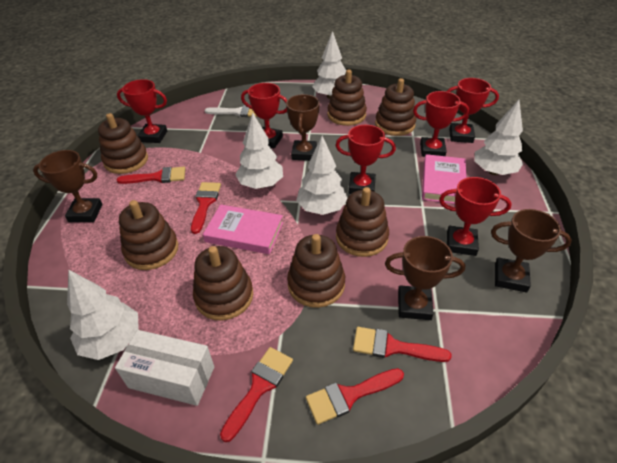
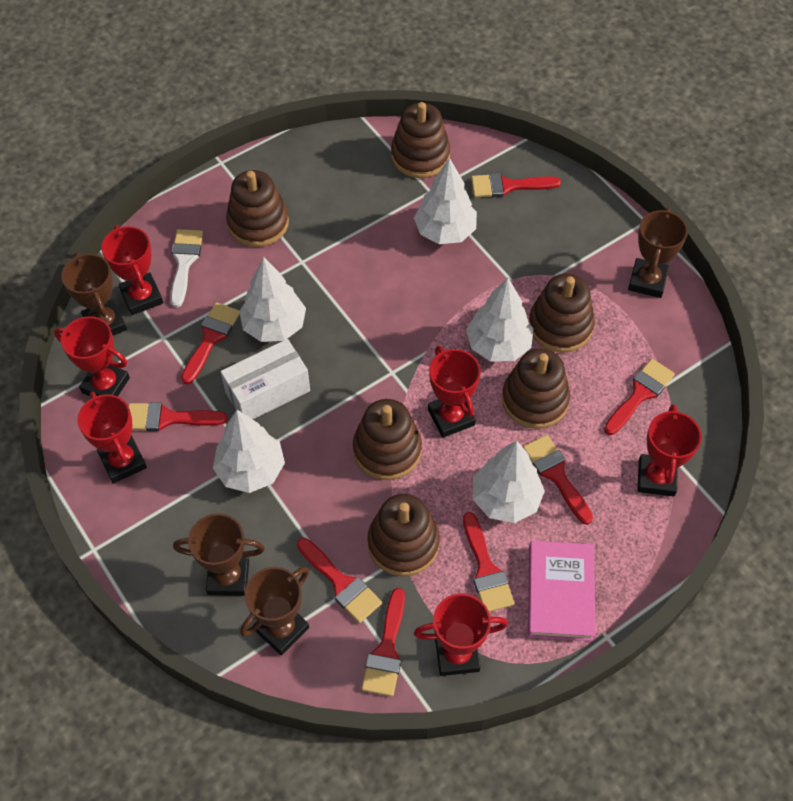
brown stacking toy: 7 -> 6
pink book: 2 -> 1
red brush: 5 -> 8

